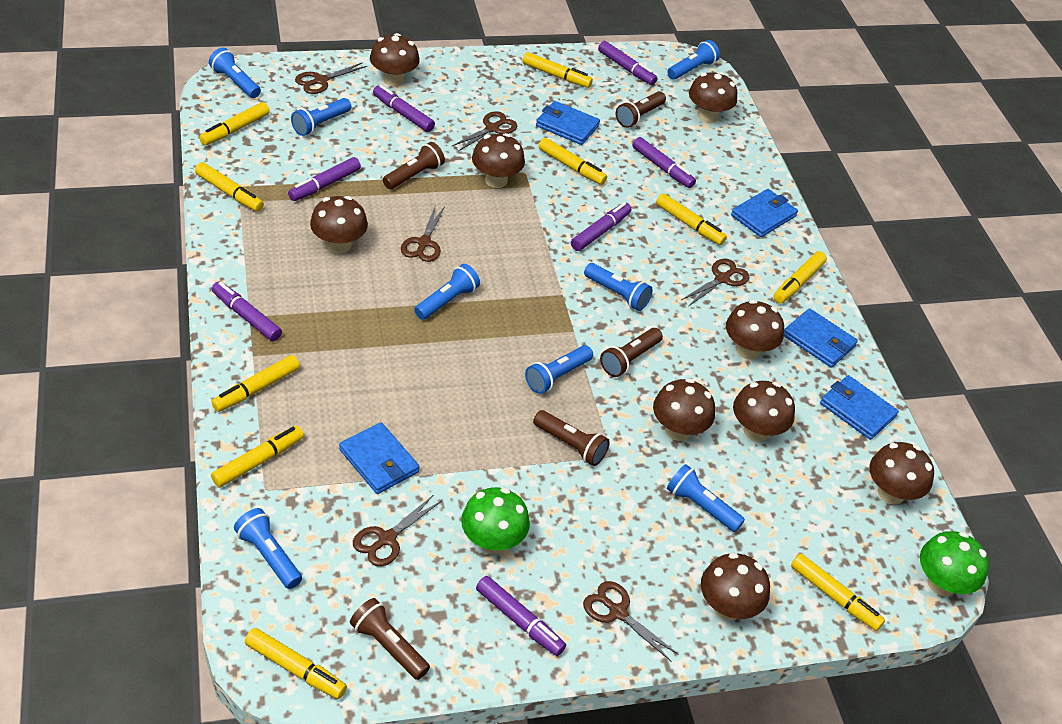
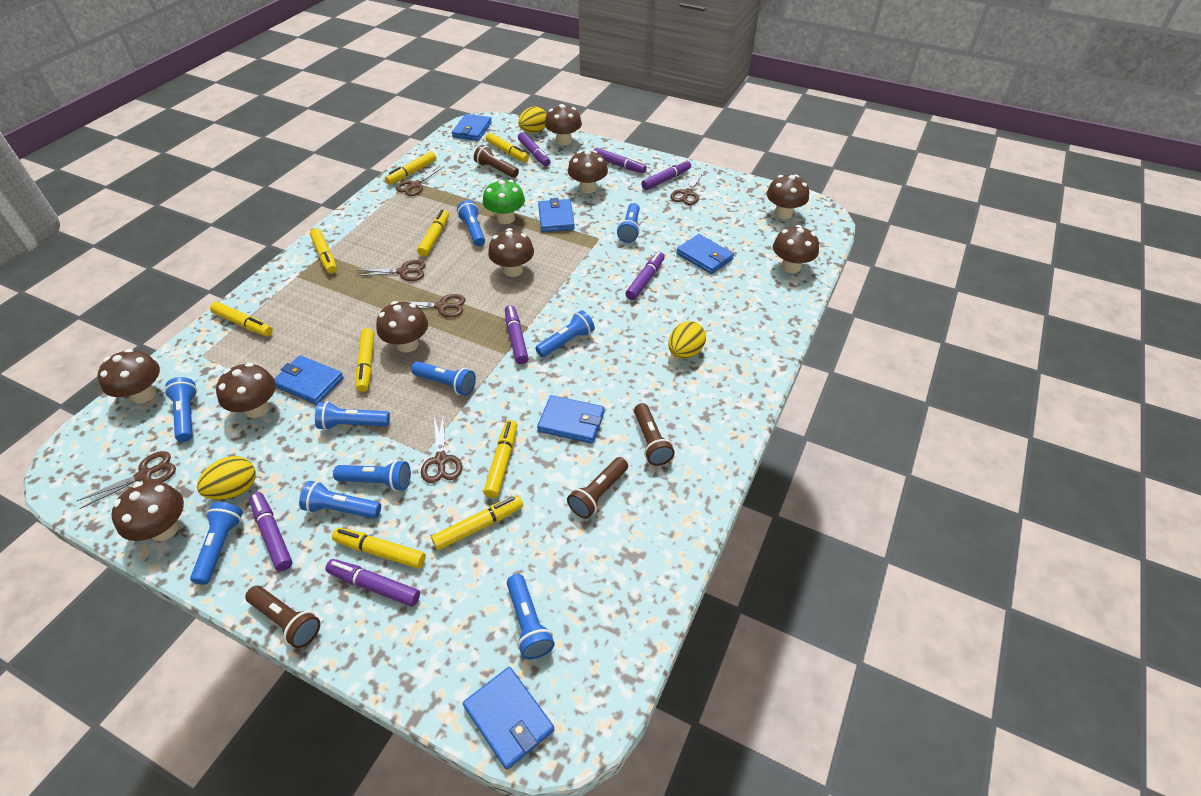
blue flashlight: 8 -> 10
blue wallet: 5 -> 6
brown flashlight: 5 -> 4
green mushroom: 2 -> 1
yellow egg: 0 -> 3
yellow marker: 10 -> 9

